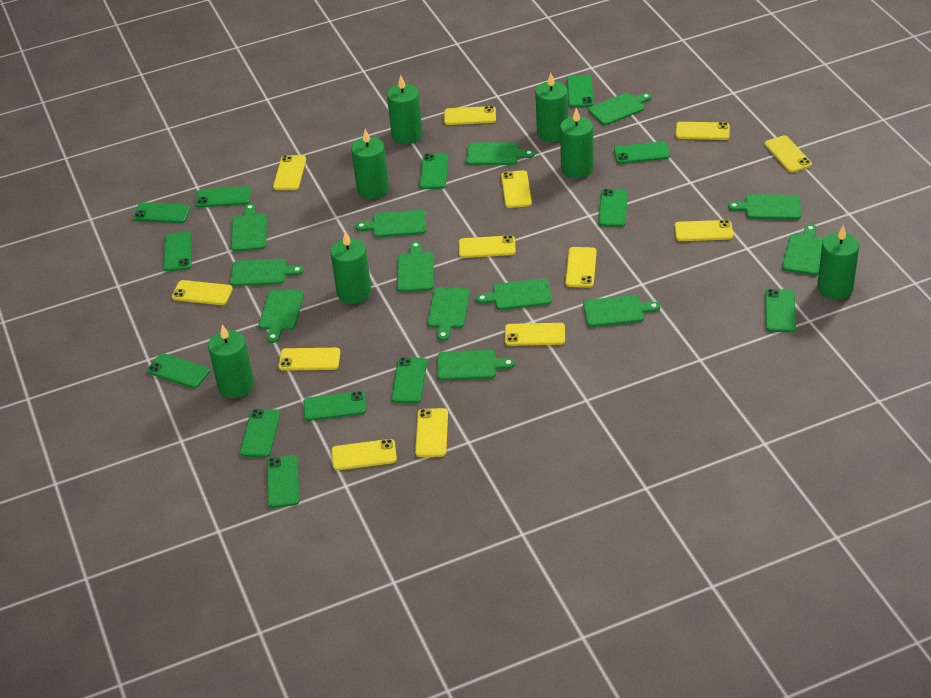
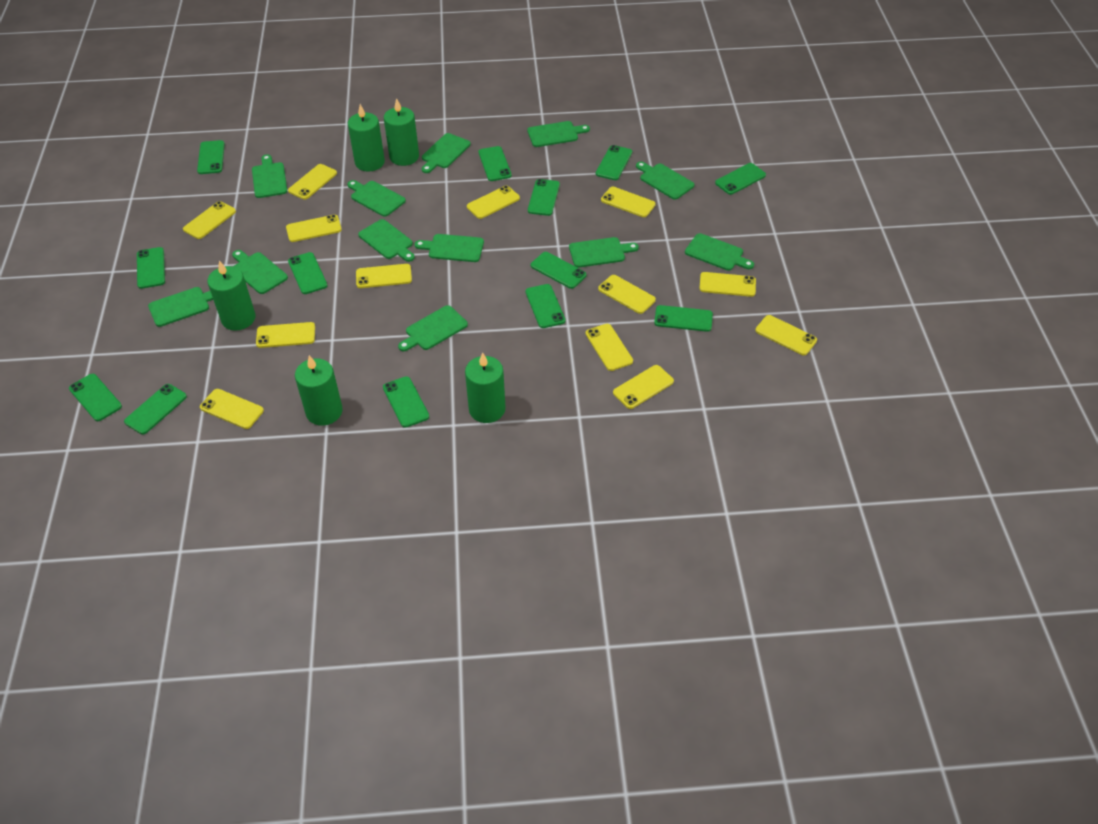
green candle: 7 -> 5
green cutting board: 13 -> 12

